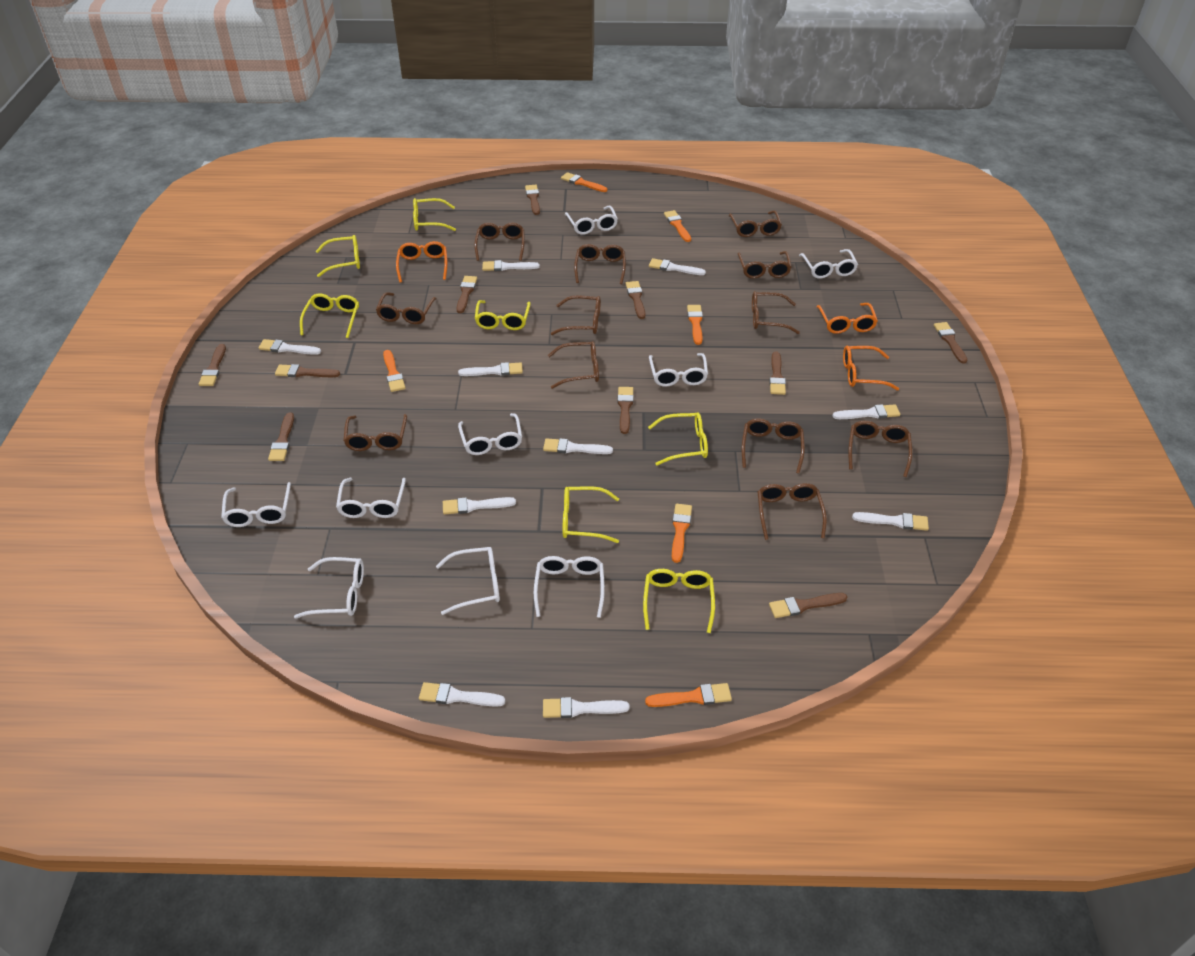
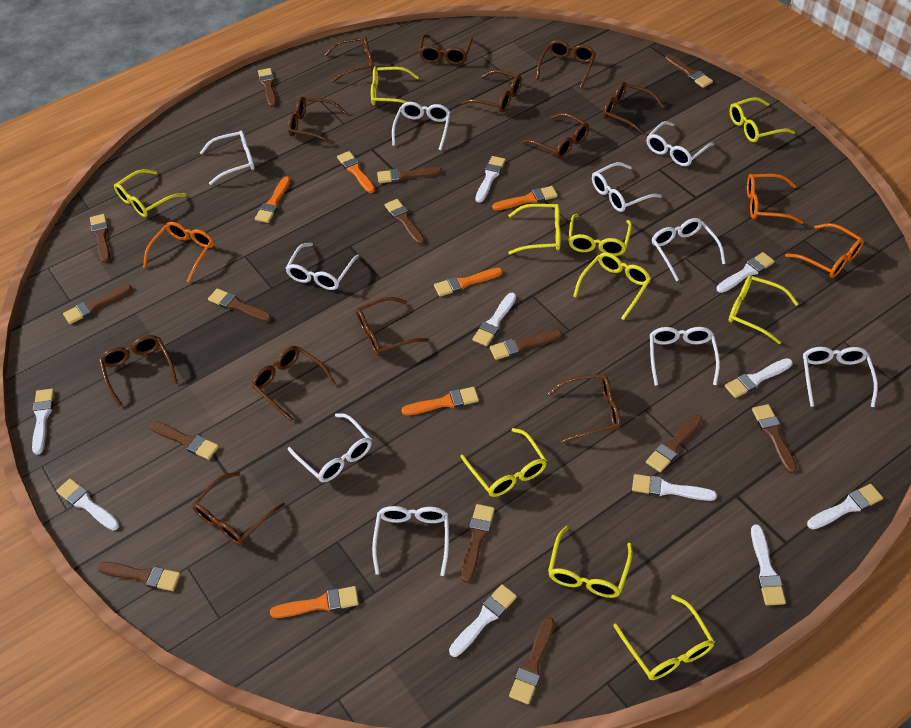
brown brush: 10 -> 14
white glasses: 9 -> 10
yellow glasses: 7 -> 10

